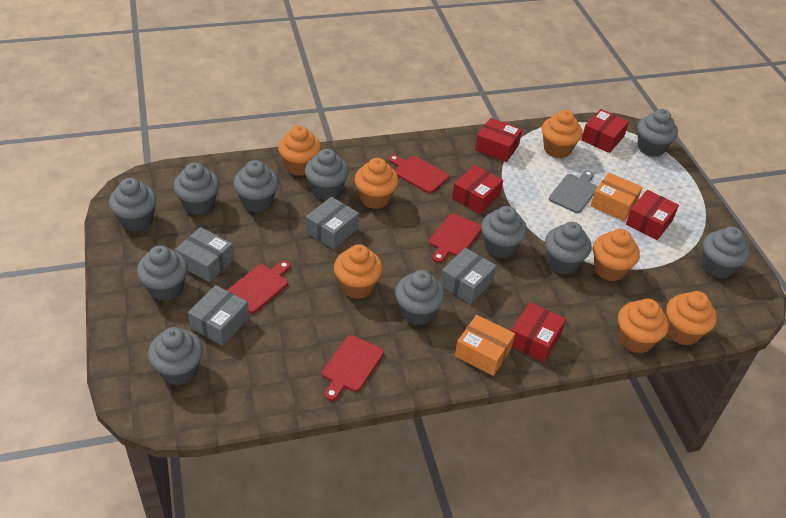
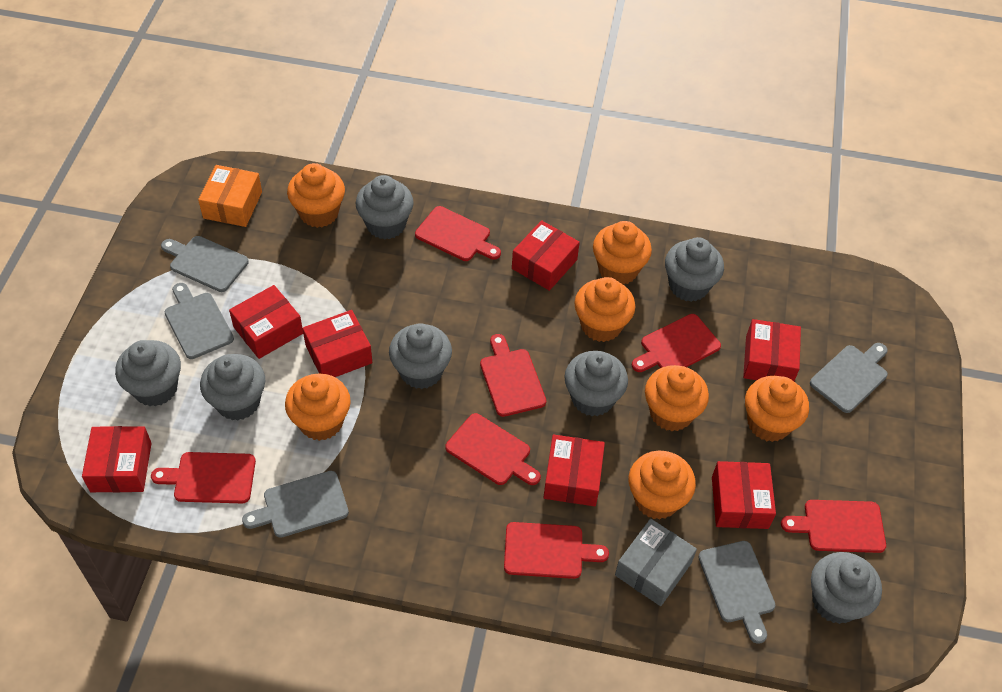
grey box: 4 -> 1
grey cupcake: 11 -> 7
grey cutting board: 1 -> 5
orange box: 2 -> 1
red box: 5 -> 7
red cutting board: 4 -> 7

